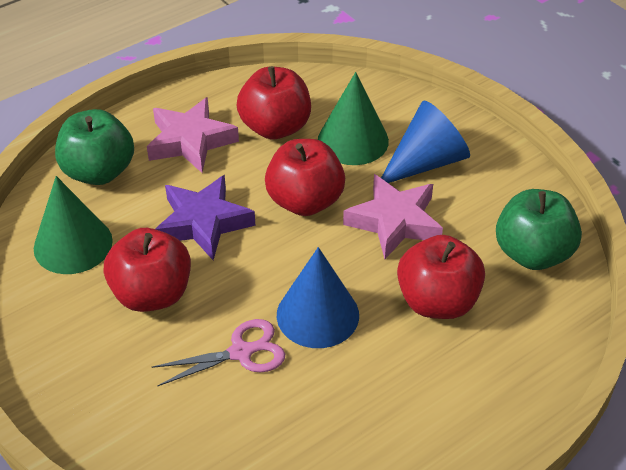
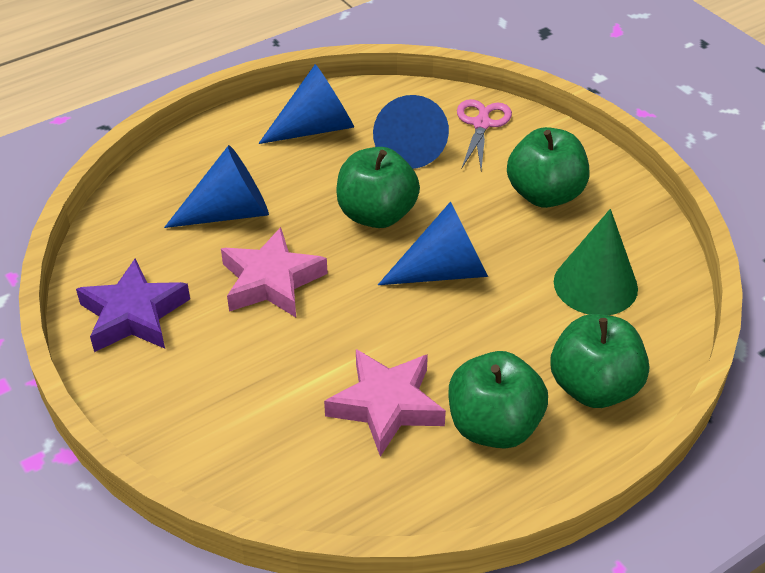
blue cone: 2 -> 4
green apple: 2 -> 4
green cone: 2 -> 1
red apple: 4 -> 0

